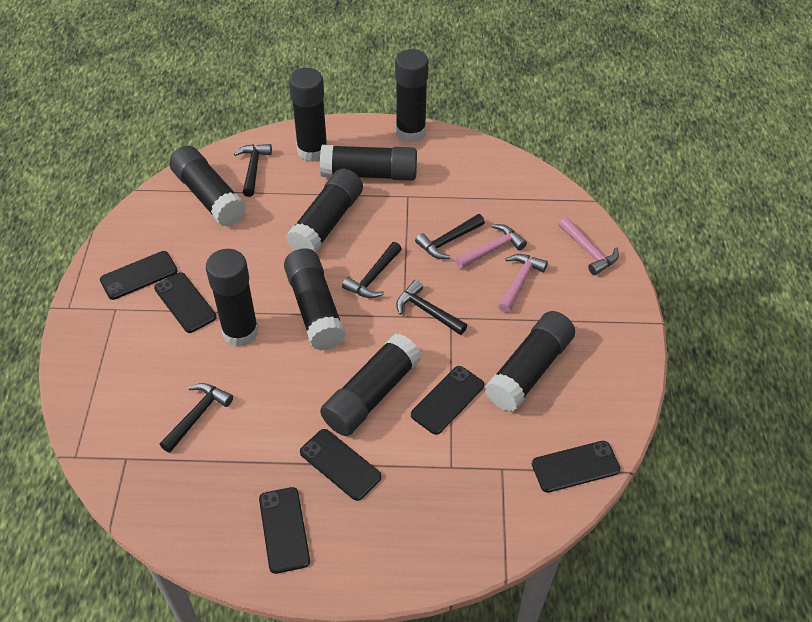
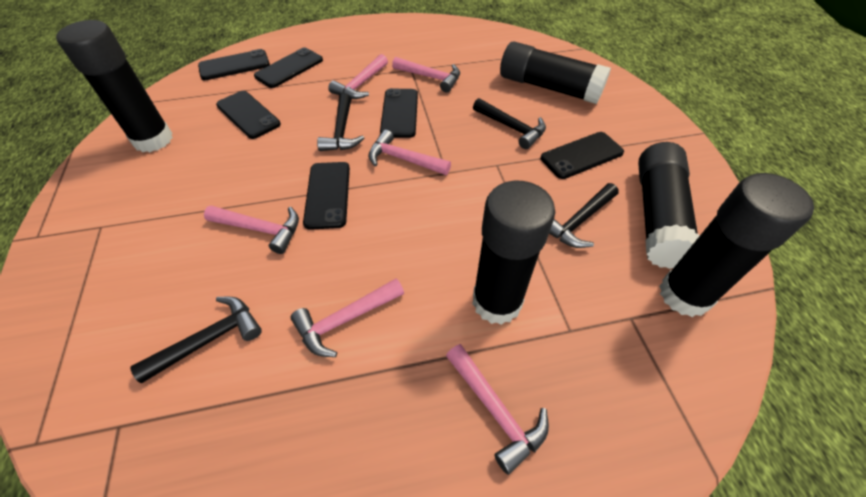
black glue stick: 9 -> 5
black hammer: 5 -> 4
pink hammer: 3 -> 6

